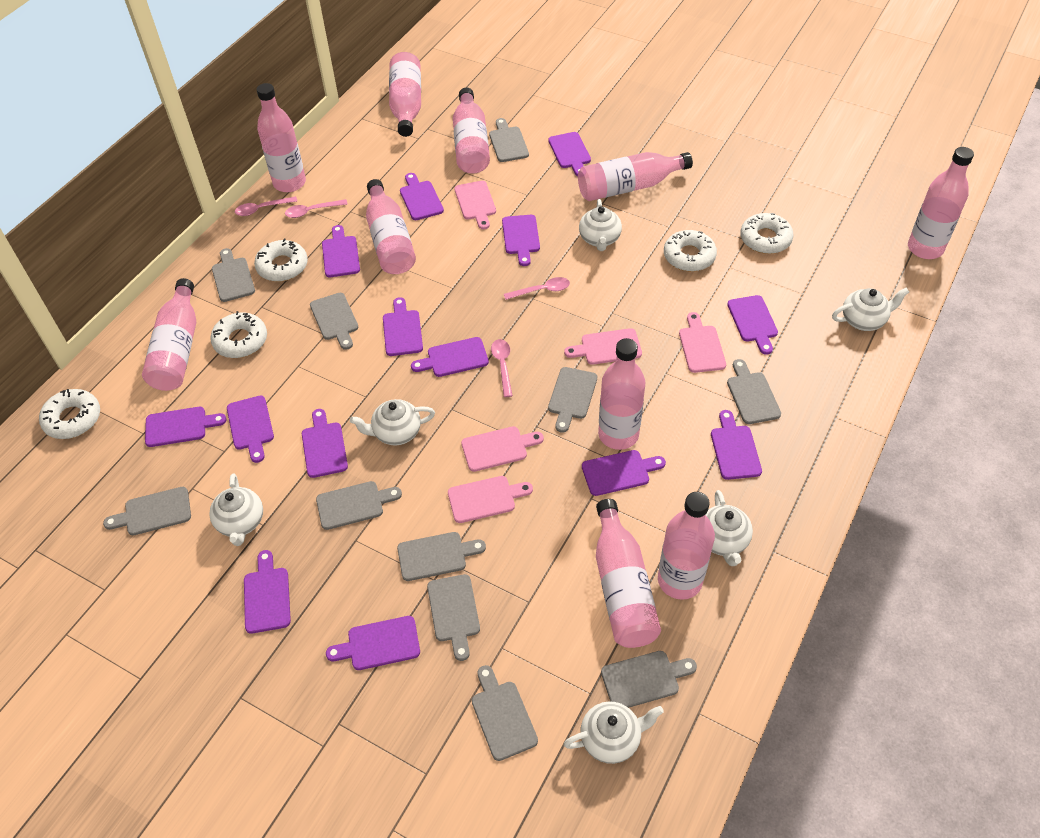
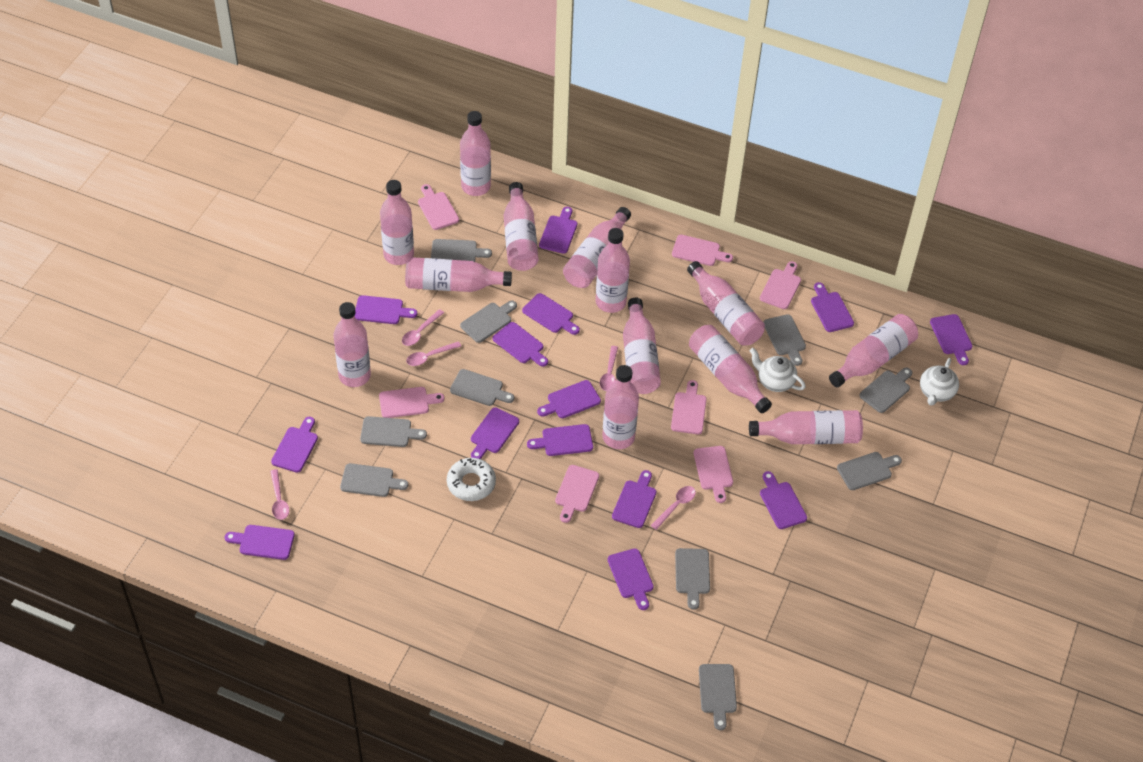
grey cutting board: 11 -> 10
pink bottle: 10 -> 13
pink cutting board: 5 -> 7
pink spoon: 4 -> 5
white donut: 5 -> 1
white teapot: 6 -> 2

